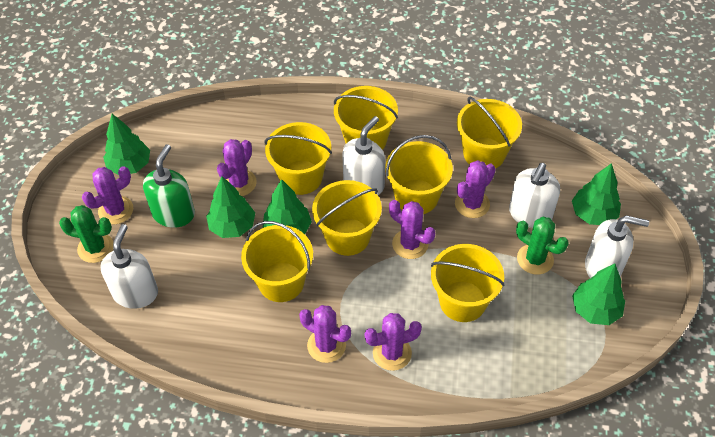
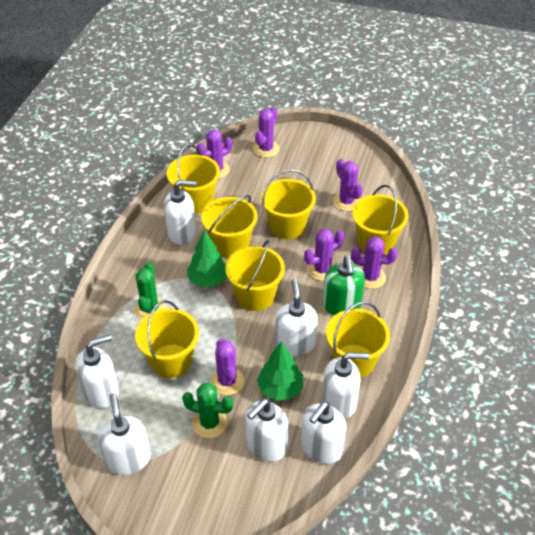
green tree: 5 -> 2
white soap dispenser: 4 -> 7

